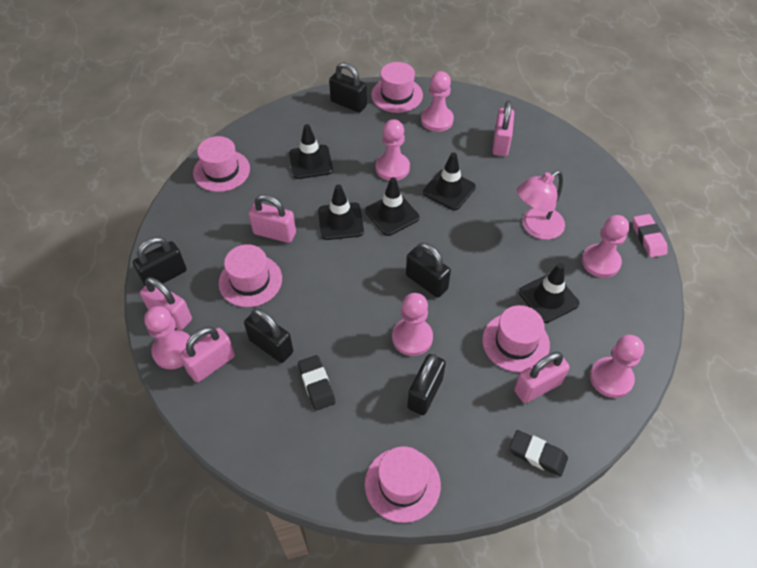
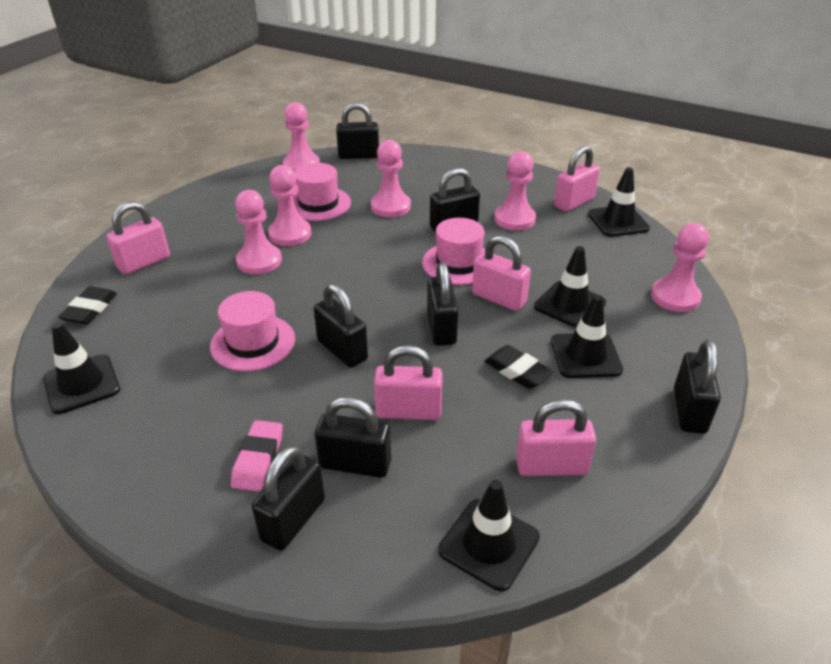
black padlock: 5 -> 7
pink hat: 5 -> 3
pink lamp: 1 -> 0

